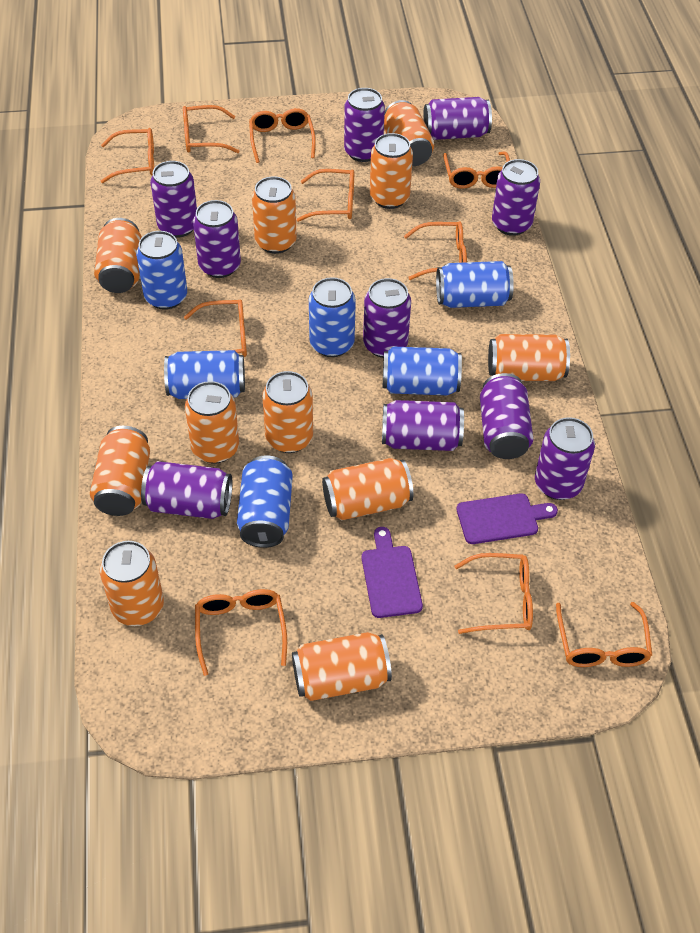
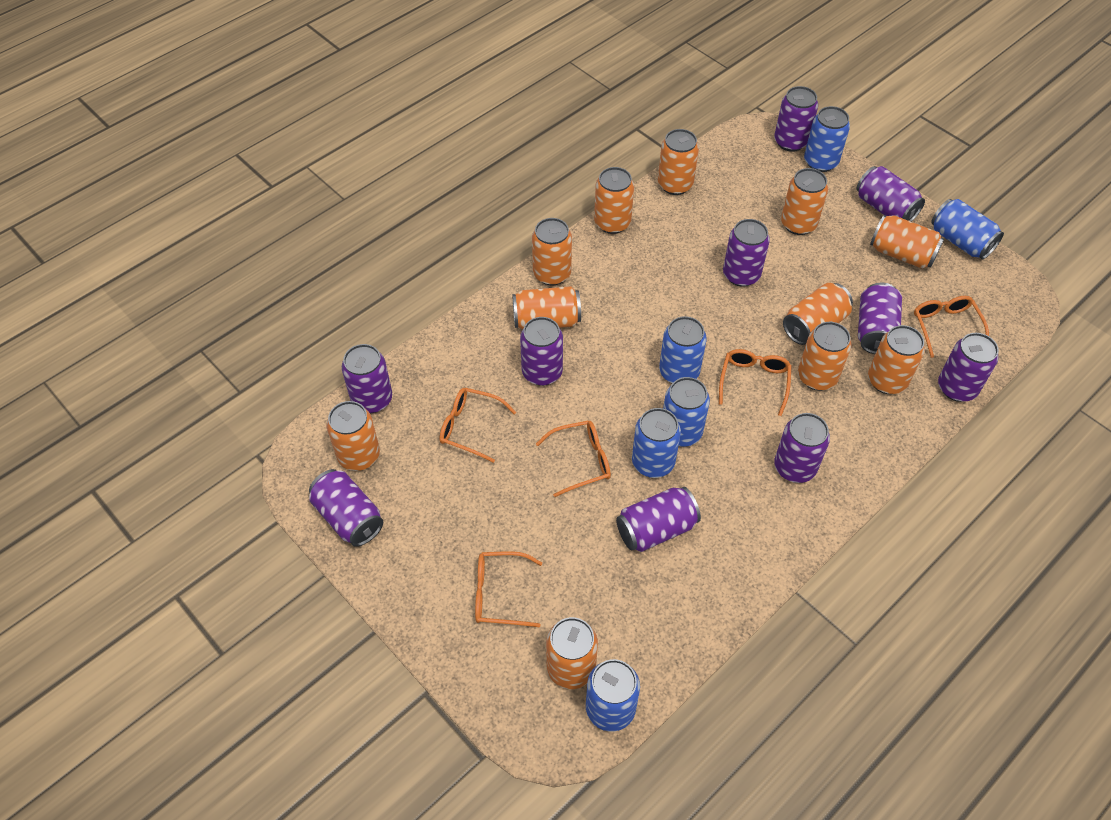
orange glasses: 10 -> 5
purple cutting board: 2 -> 0

